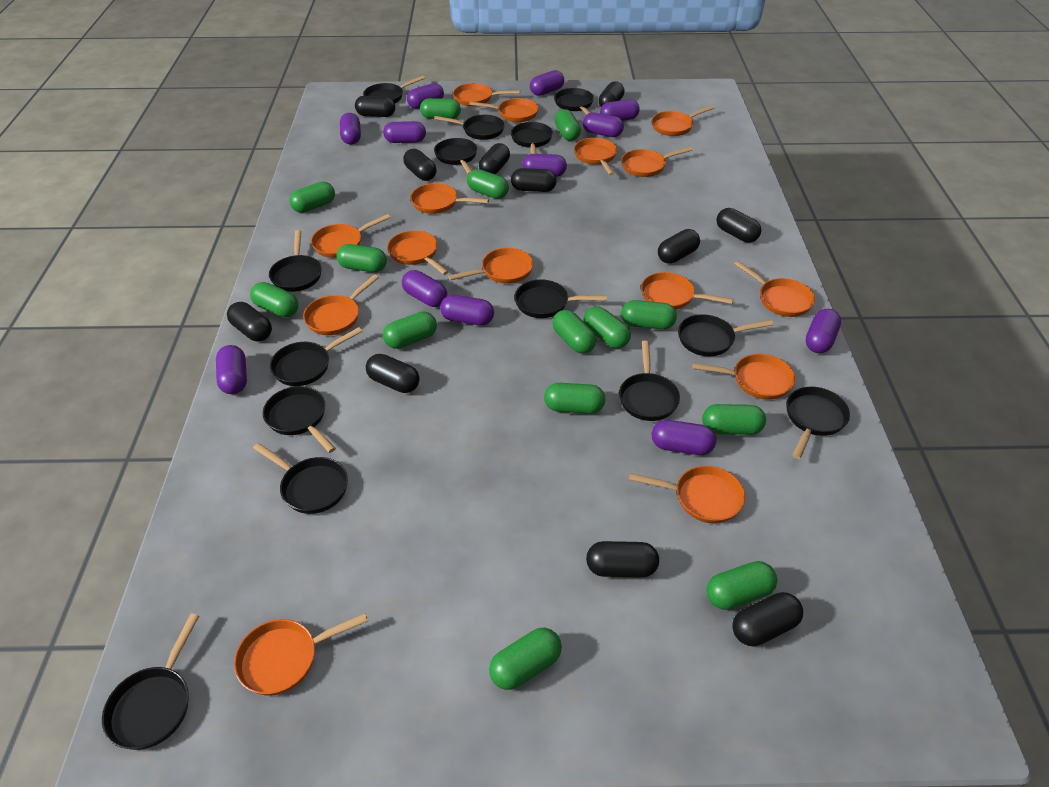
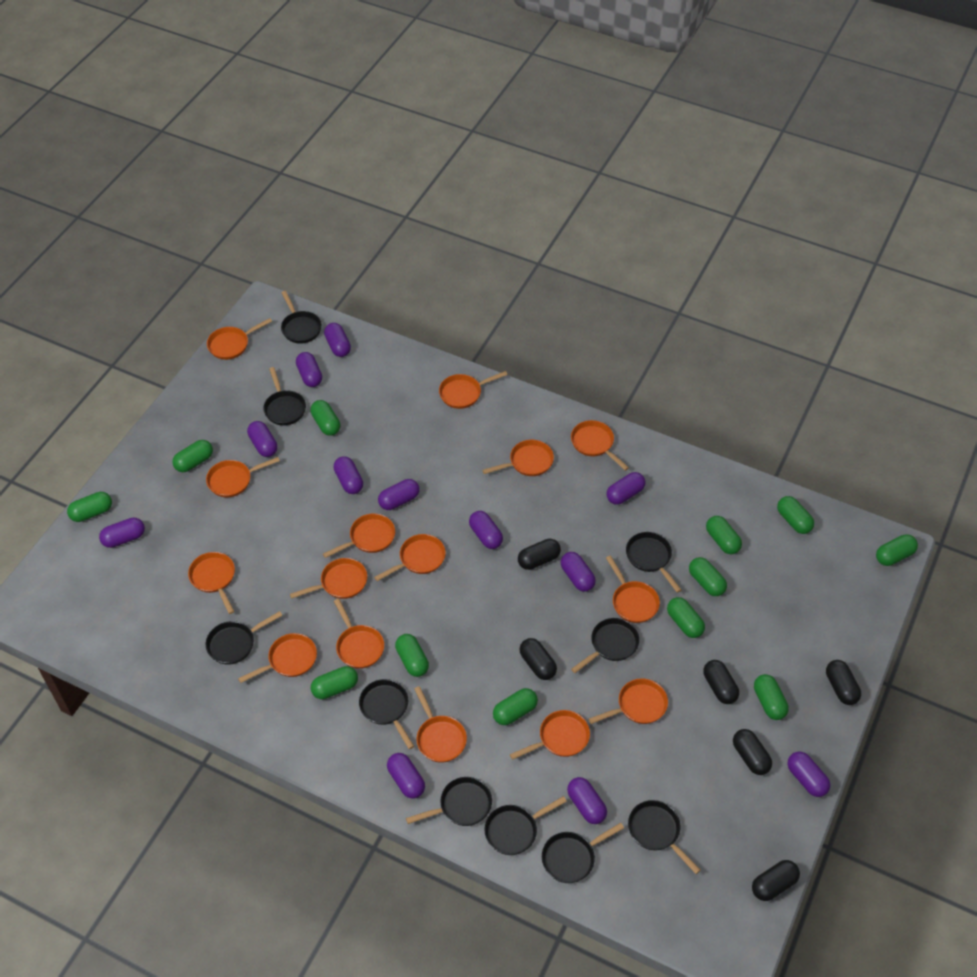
black capsule: 11 -> 6
black pan: 14 -> 10
green capsule: 14 -> 12

